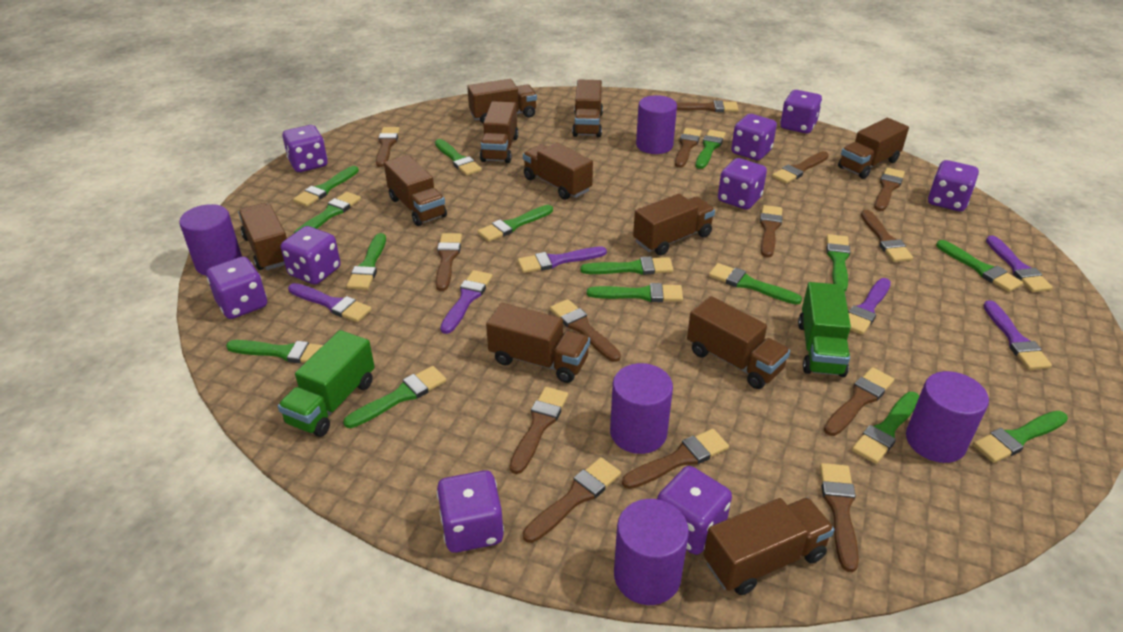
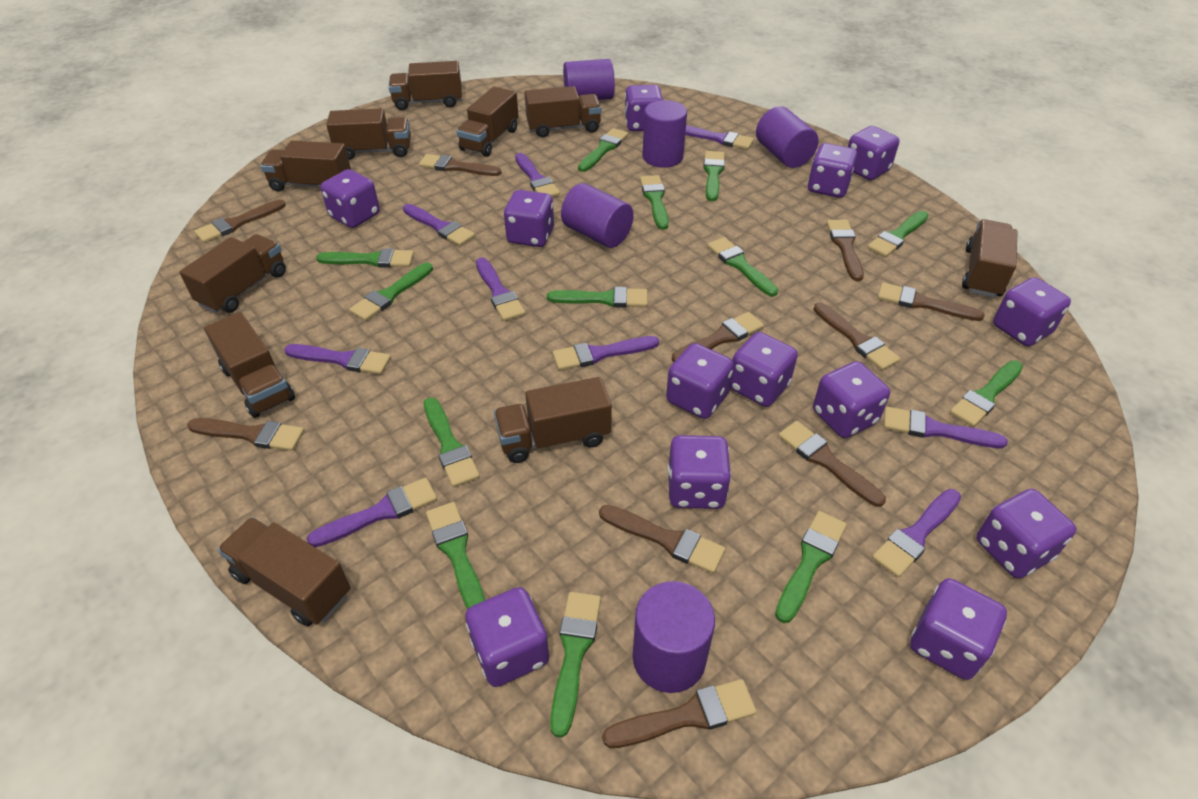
brown brush: 14 -> 10
brown truck: 11 -> 10
green brush: 15 -> 13
green truck: 2 -> 0
purple brush: 6 -> 9
purple dice: 9 -> 13

